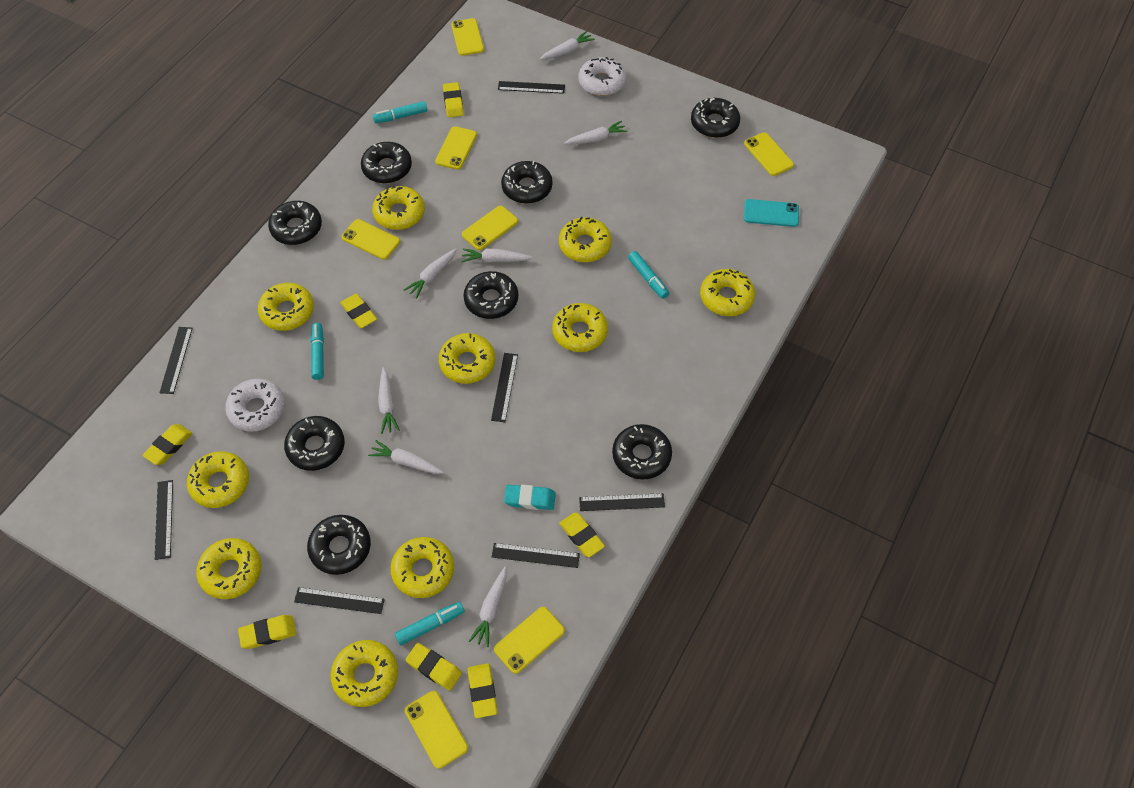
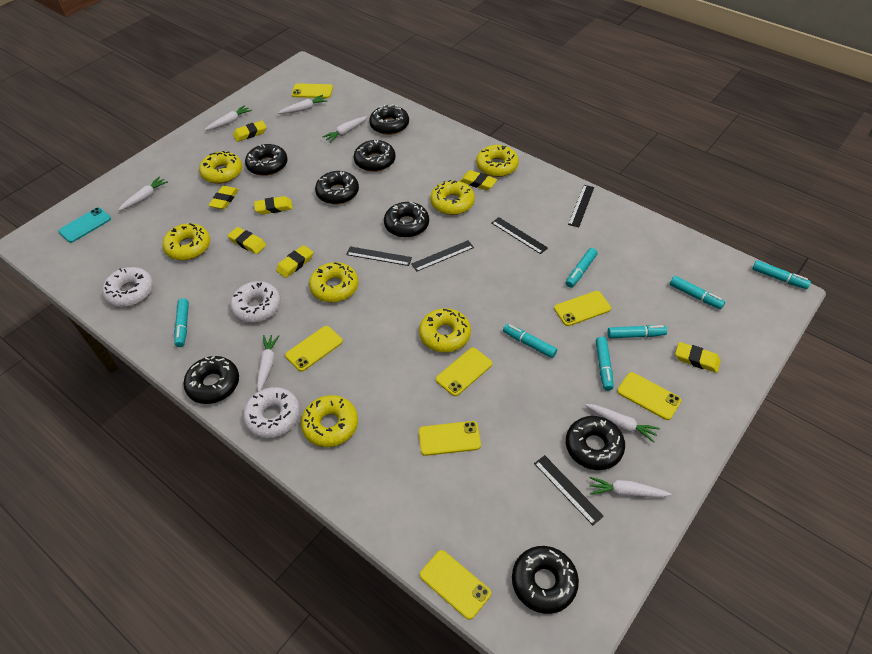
black ruler: 7 -> 5
turquoise eraser: 1 -> 0
turquoise marker: 4 -> 7
white donut: 2 -> 3
yellow donut: 10 -> 7

